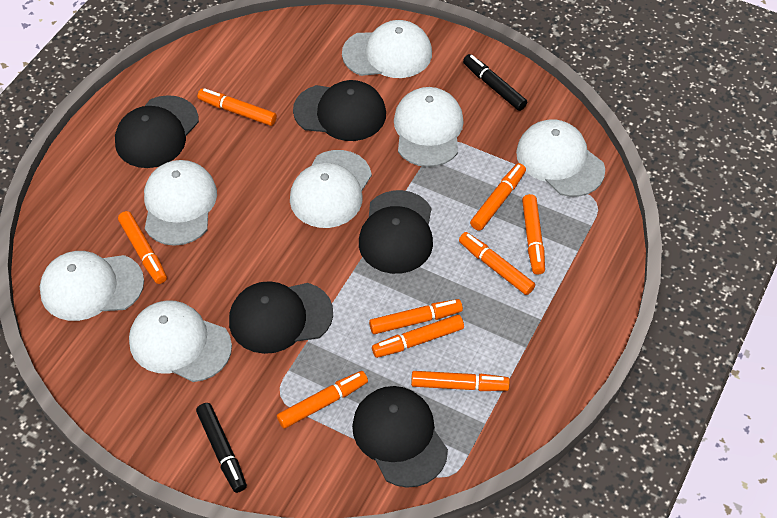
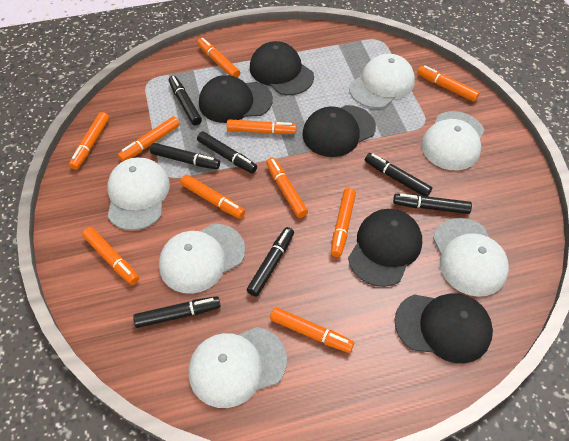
black marker: 2 -> 7
orange marker: 9 -> 10
white cap: 7 -> 6

